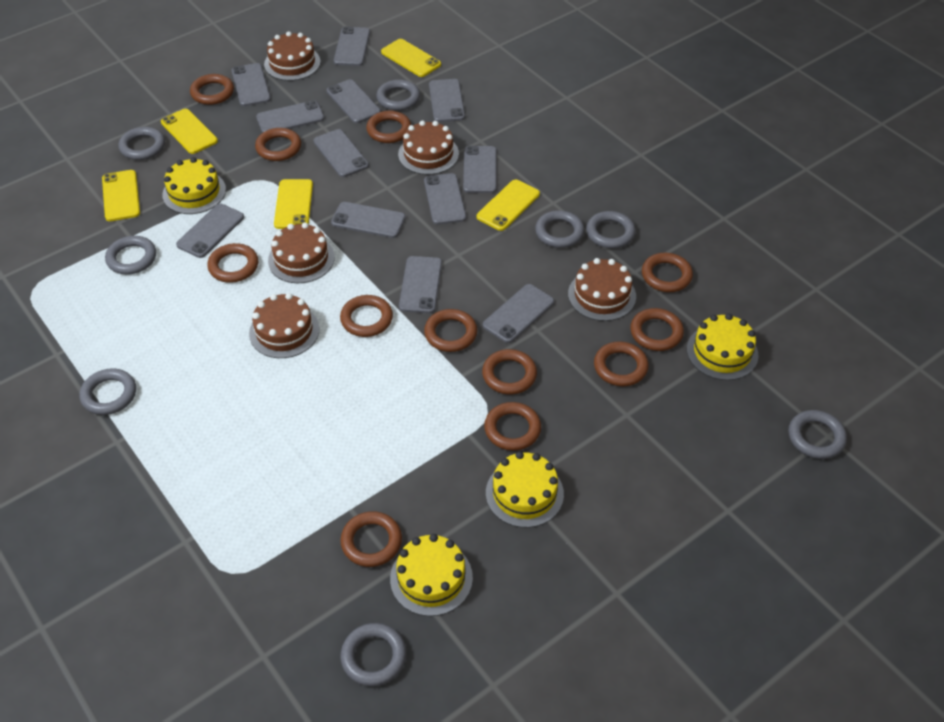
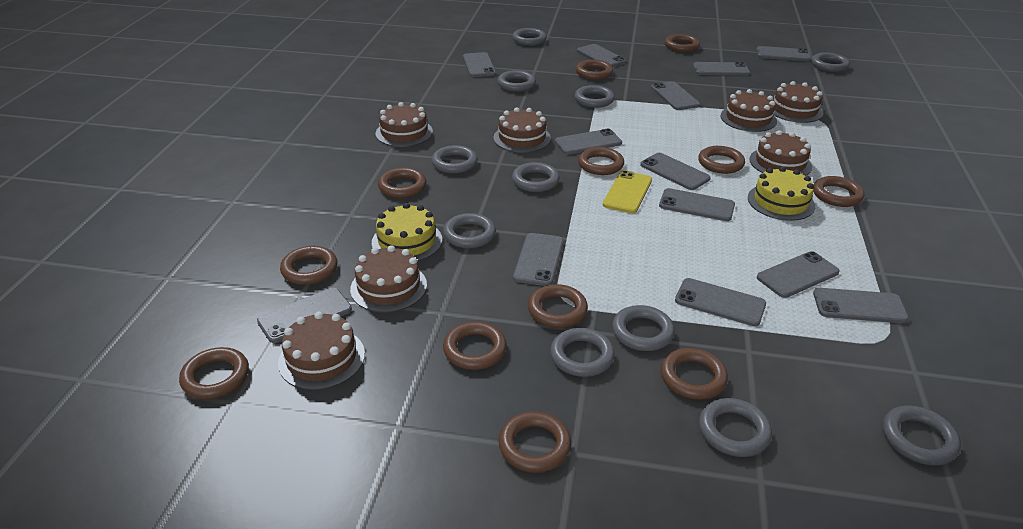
brown cake: 5 -> 7
grey phone: 12 -> 13
grey ring: 8 -> 11
yellow cake: 4 -> 2
yellow phone: 5 -> 1

